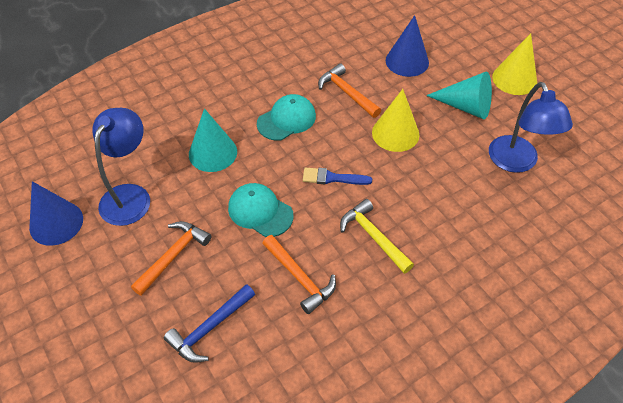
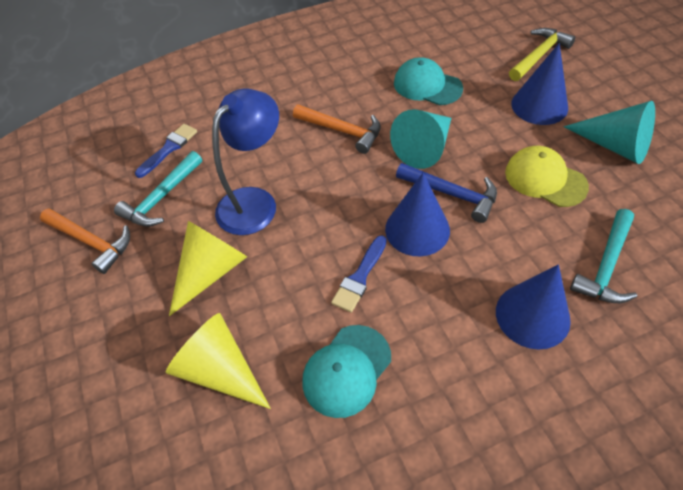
blue brush: 1 -> 2
blue cone: 2 -> 3
blue lamp: 2 -> 1
orange hammer: 3 -> 2
turquoise hammer: 0 -> 2
yellow cap: 0 -> 1

